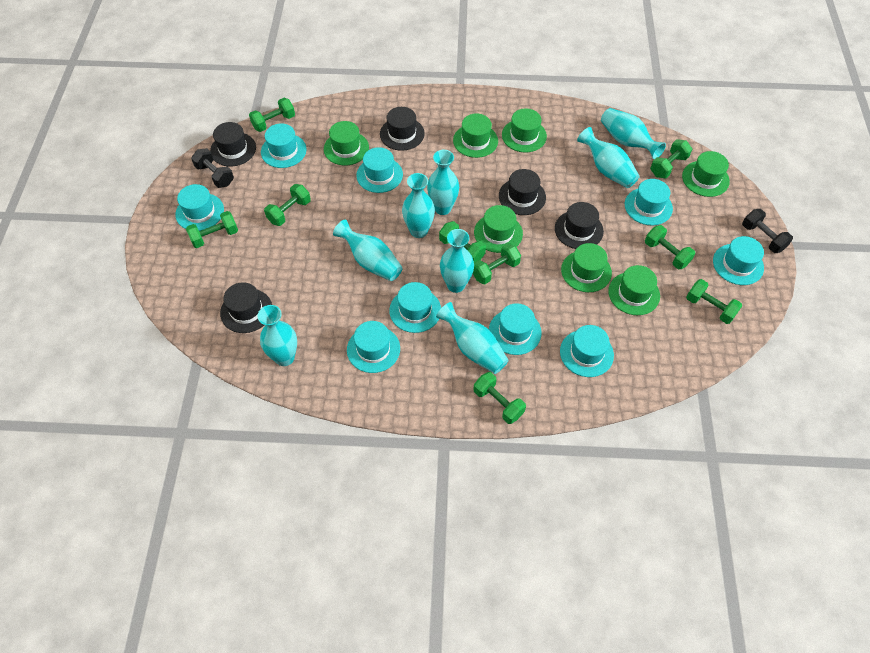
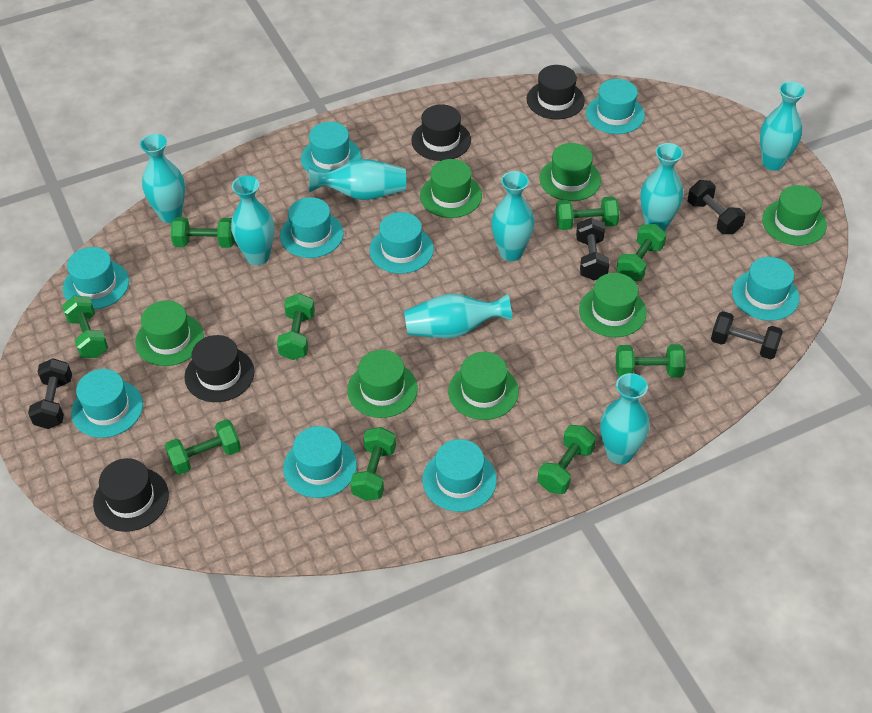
black dumbbell: 2 -> 4
black hat: 5 -> 4

